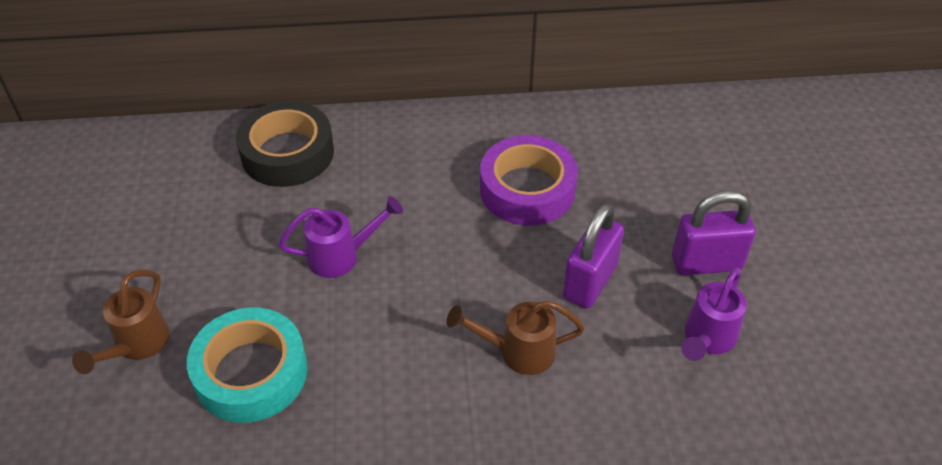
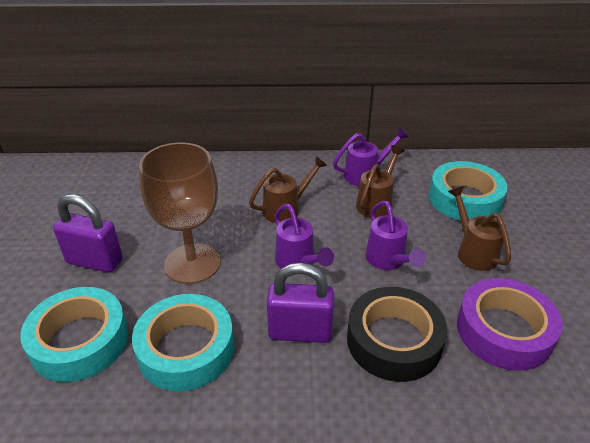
brown goblet: 0 -> 1
brown watering can: 2 -> 3
purple watering can: 2 -> 3
turquoise tape: 1 -> 3

